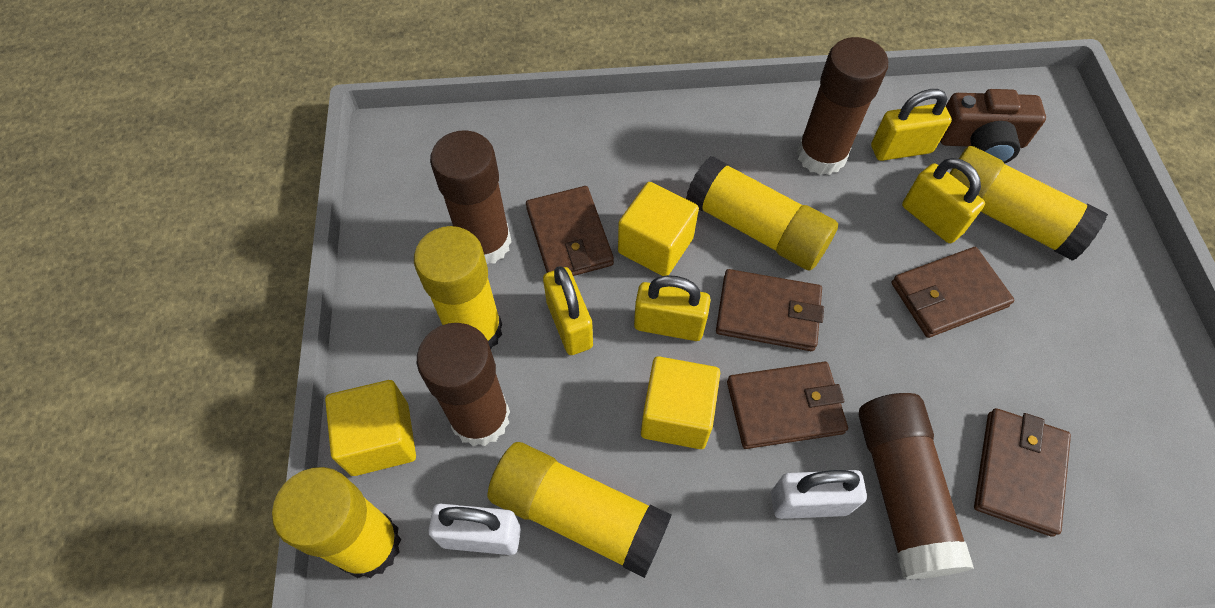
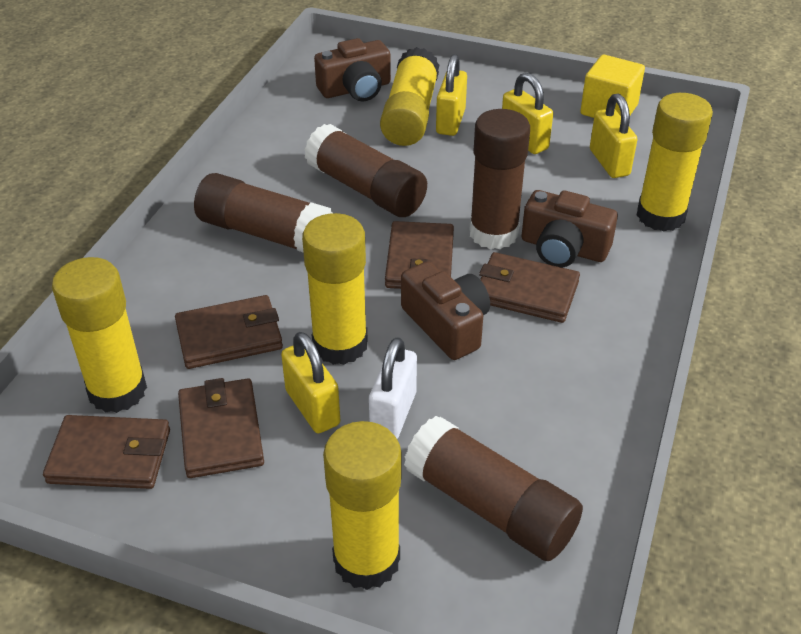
brown camera: 1 -> 3
white padlock: 2 -> 1
yellow cube: 3 -> 1

